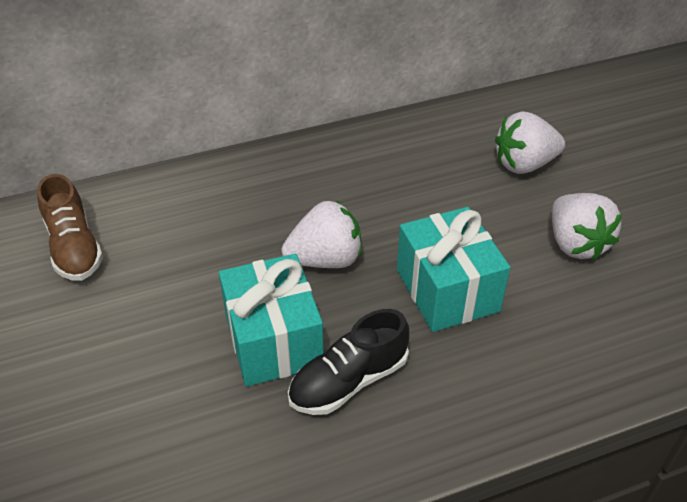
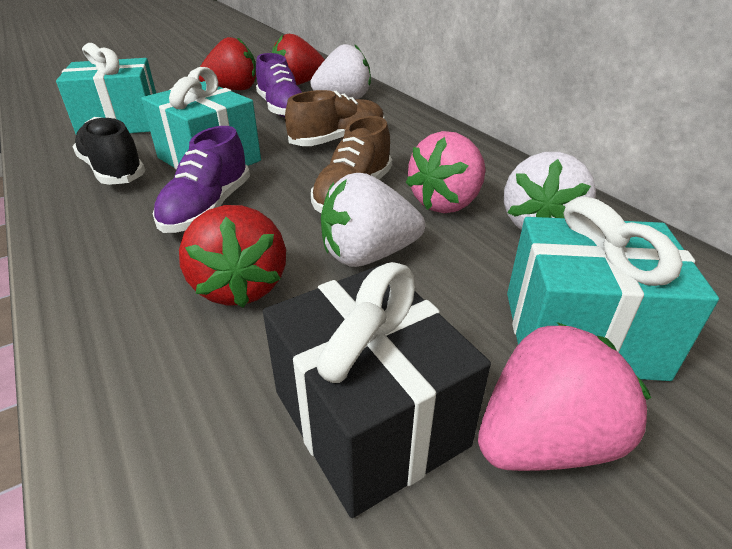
black gift: 0 -> 1
brown shoe: 1 -> 2
pink strawberry: 0 -> 2
purple shoe: 0 -> 2
red strawberry: 0 -> 3
turquoise gift: 2 -> 3

